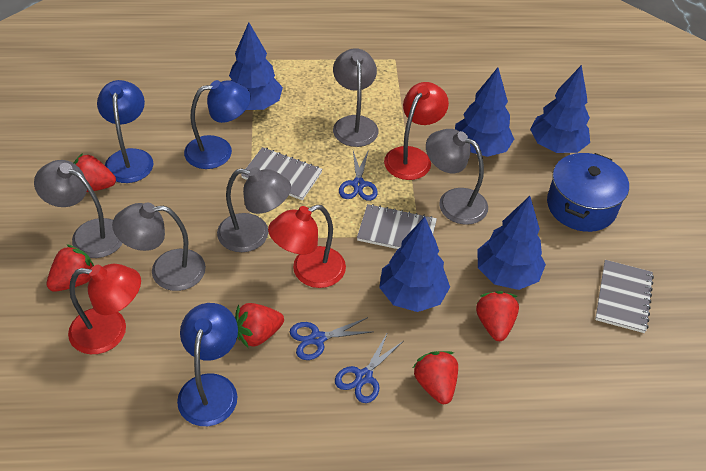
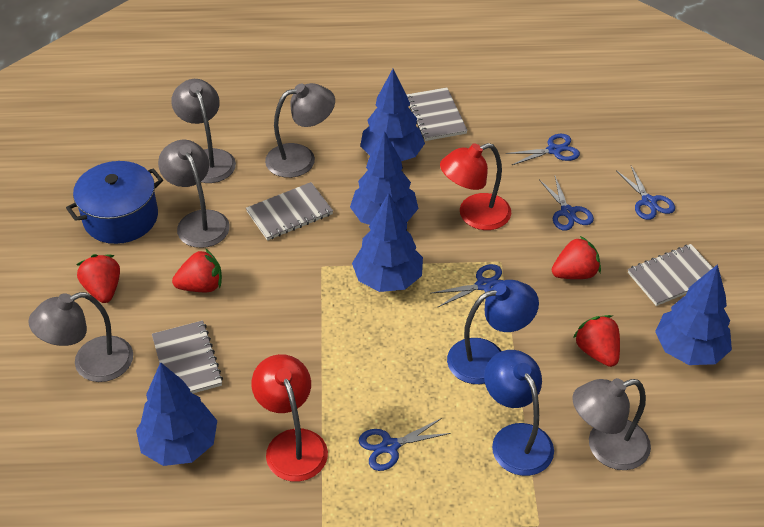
blue lamp: 3 -> 2
blue scissors: 3 -> 5
grey notebook: 3 -> 4
red lamp: 3 -> 2
red strawberry: 5 -> 4

